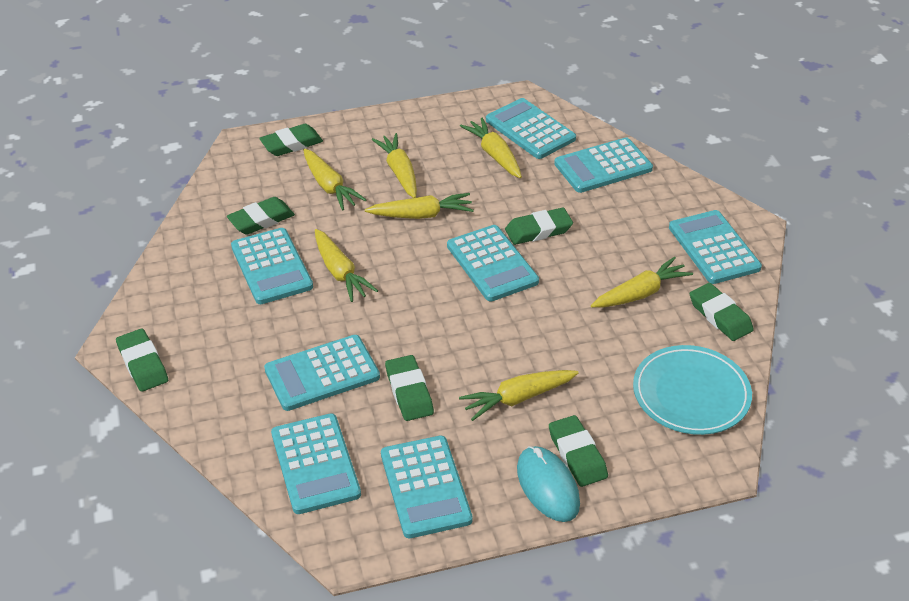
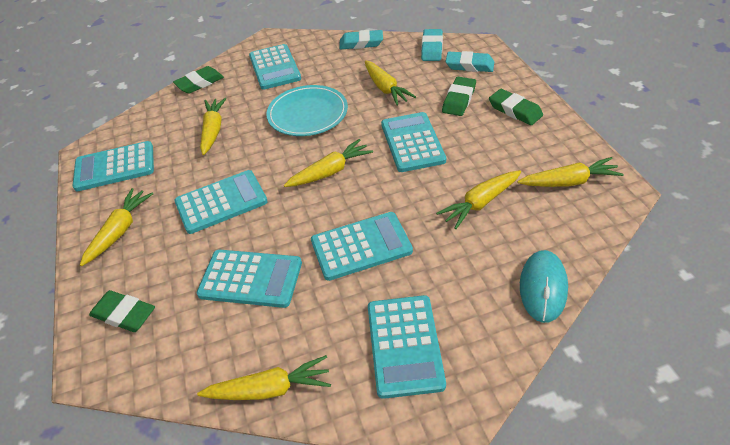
green eraser: 7 -> 4
turquoise calculator: 8 -> 7
turquoise eraser: 0 -> 3

